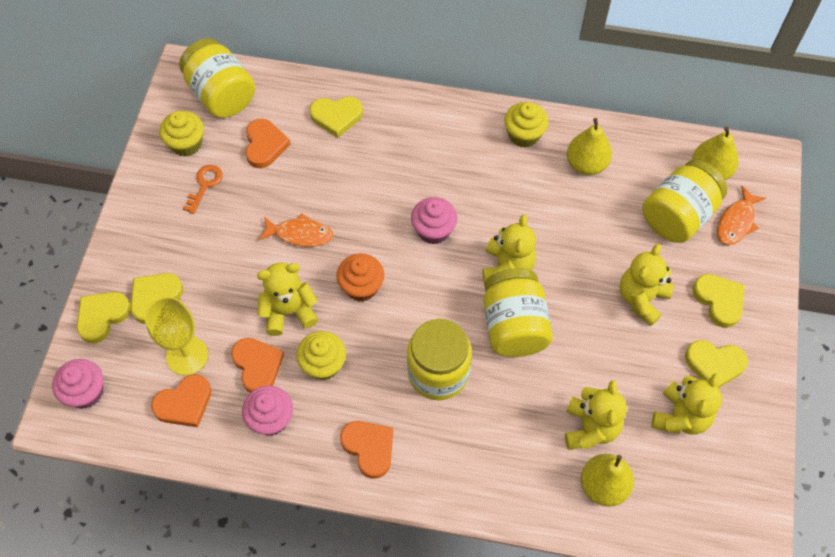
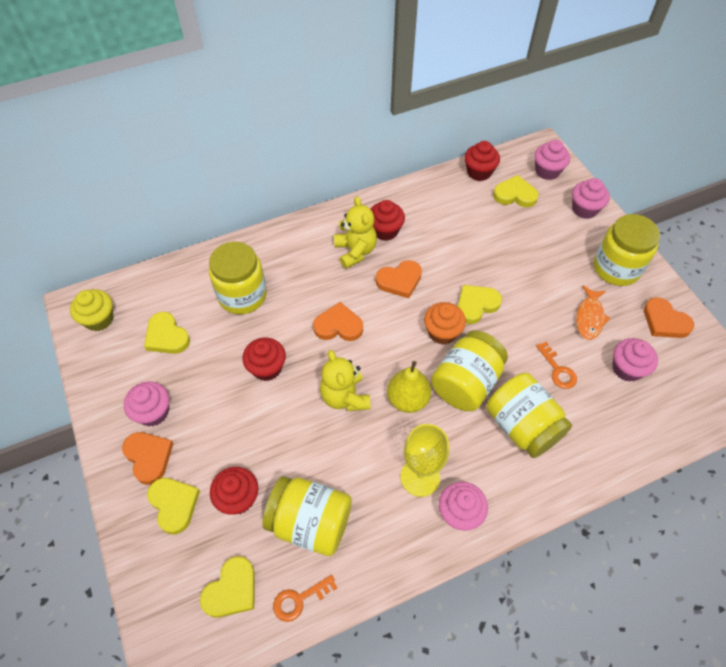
orange fish: 2 -> 1
orange key: 1 -> 2
pink cupcake: 3 -> 5
red cupcake: 0 -> 4
yellow cupcake: 3 -> 1
yellow jar: 4 -> 5
yellow pear: 3 -> 1
yellow teddy bear: 5 -> 2

